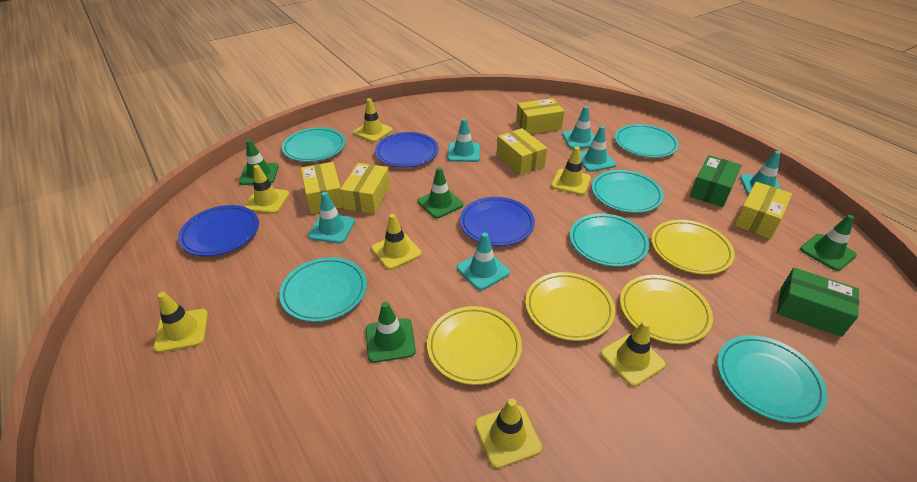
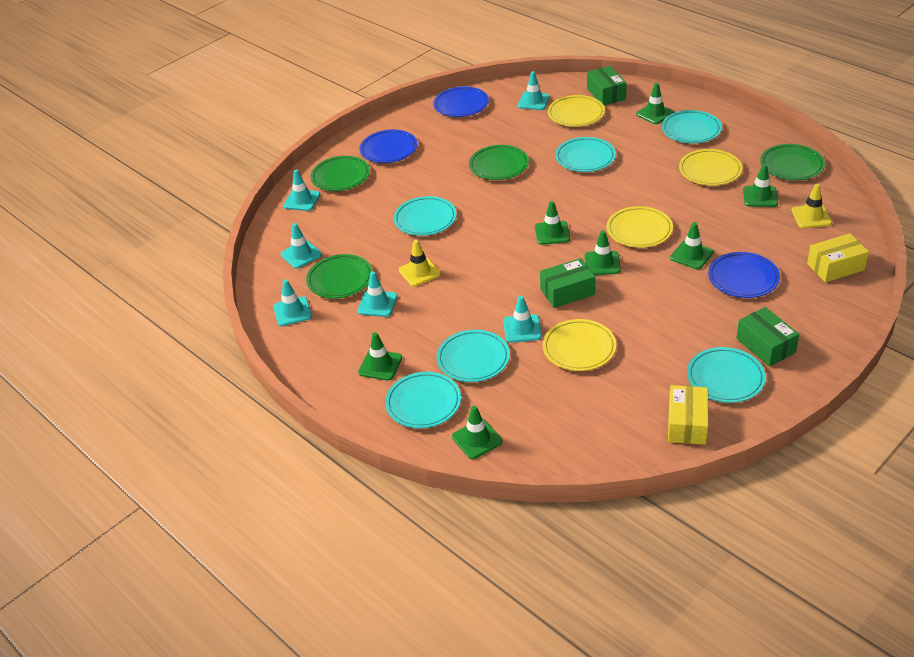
green box: 2 -> 3
green plate: 0 -> 4
green traffic cone: 4 -> 7
yellow box: 5 -> 2
yellow traffic cone: 7 -> 2

